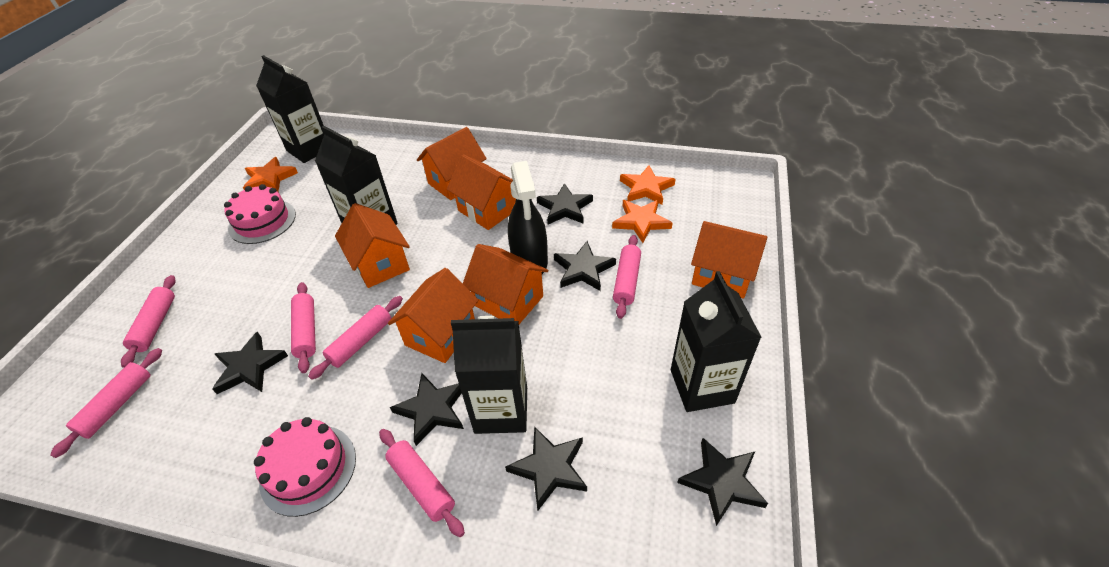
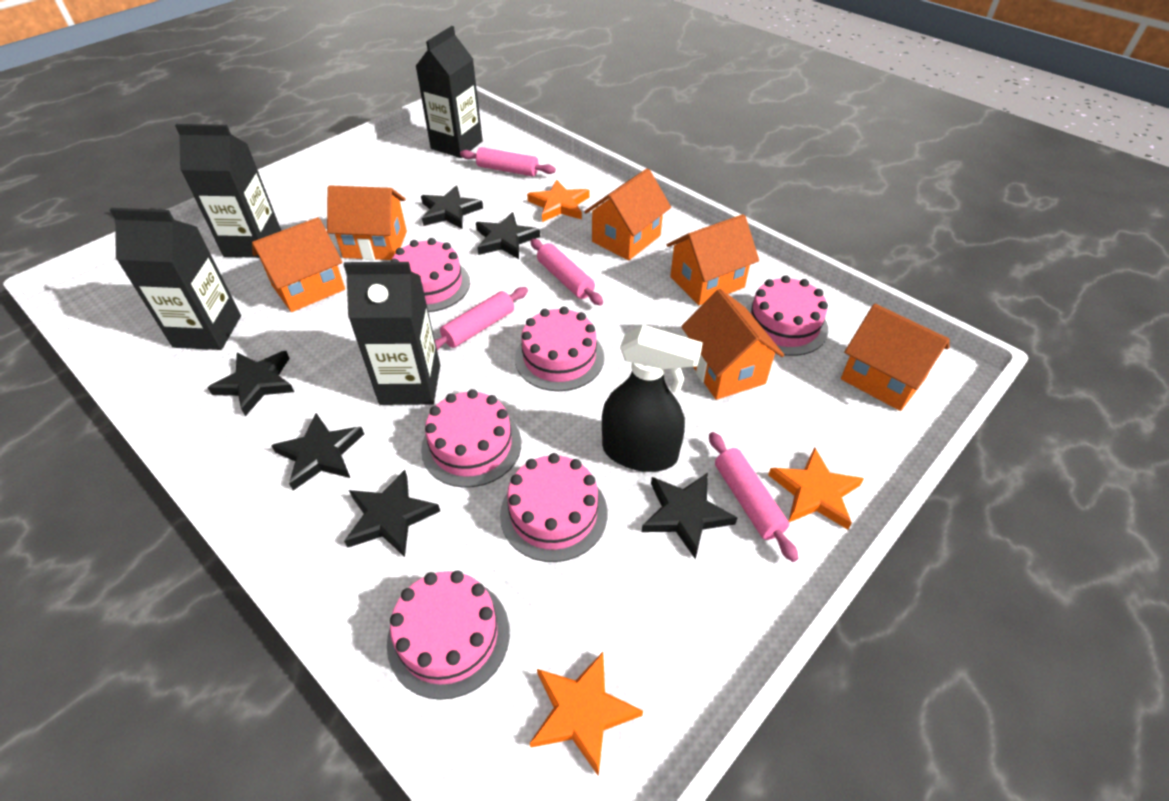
pink cake: 2 -> 6
pink rolling pin: 6 -> 4

